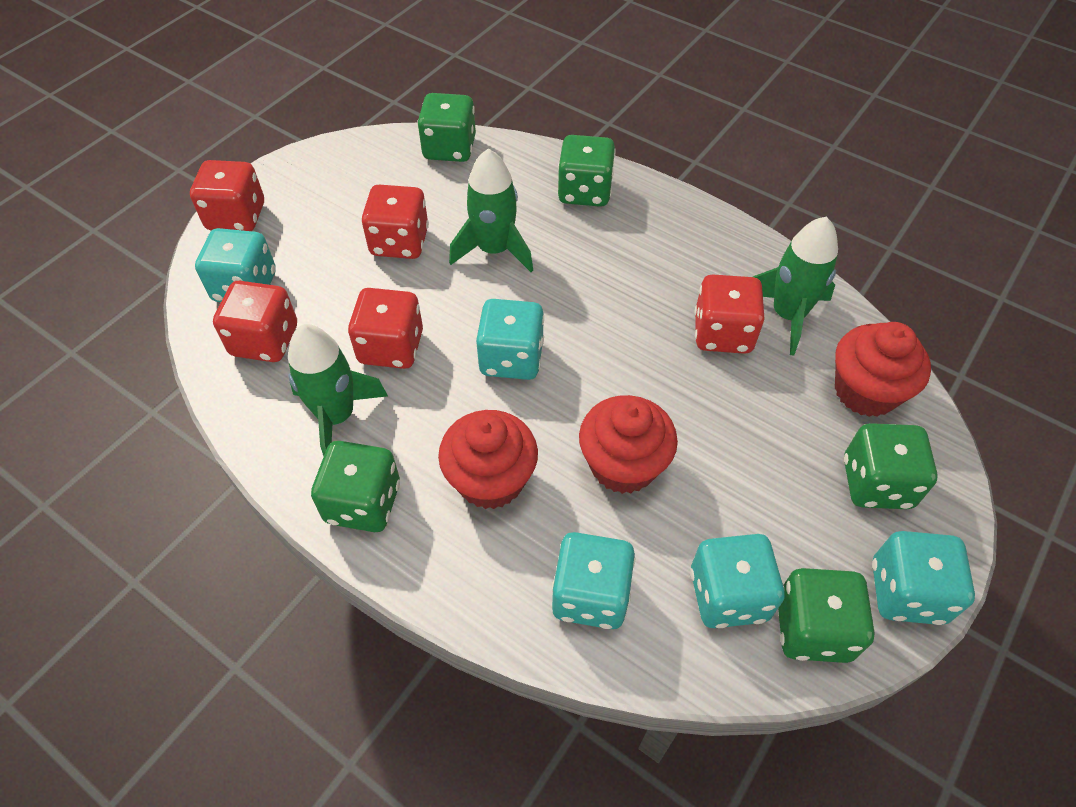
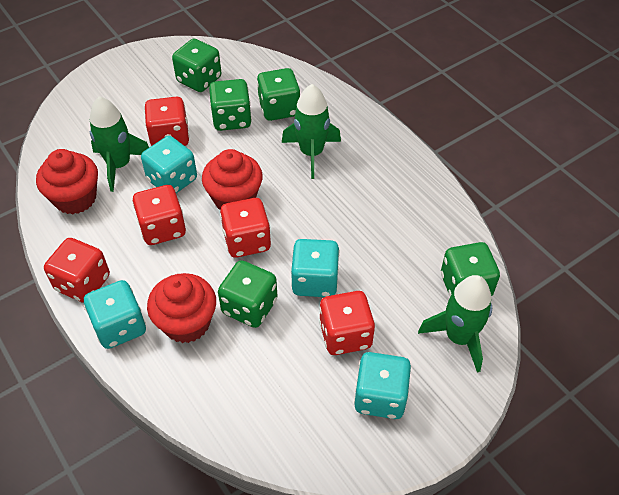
turquoise dice: 5 -> 4

